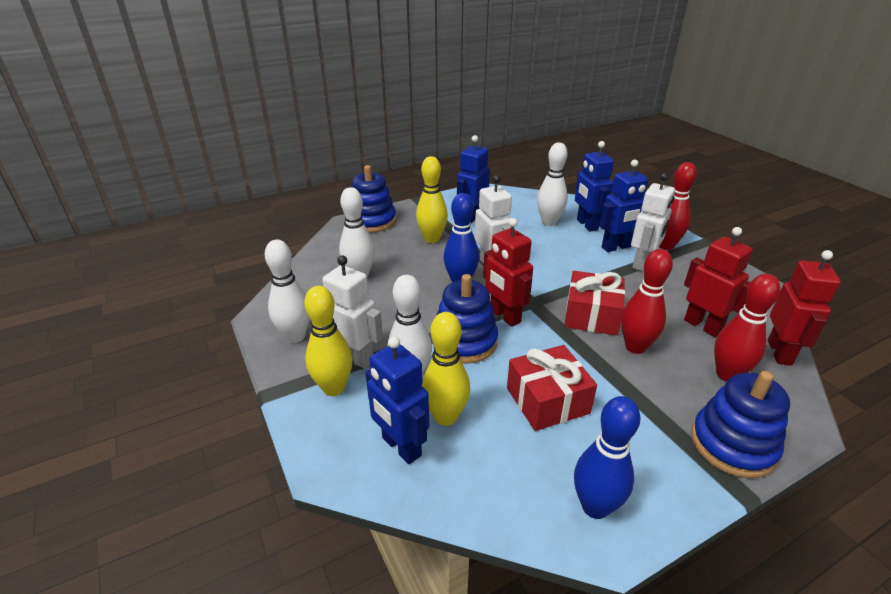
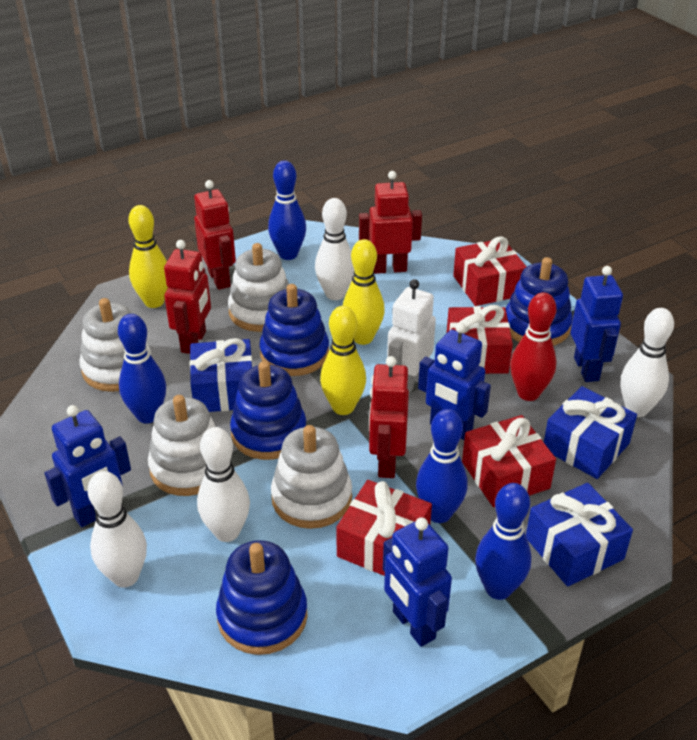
blue bowling pin: 2 -> 4
blue gift: 0 -> 3
blue stacking toy: 3 -> 4
red bowling pin: 3 -> 1
red gift: 2 -> 4
red robot: 3 -> 4
white robot: 3 -> 1
white stacking toy: 0 -> 4

